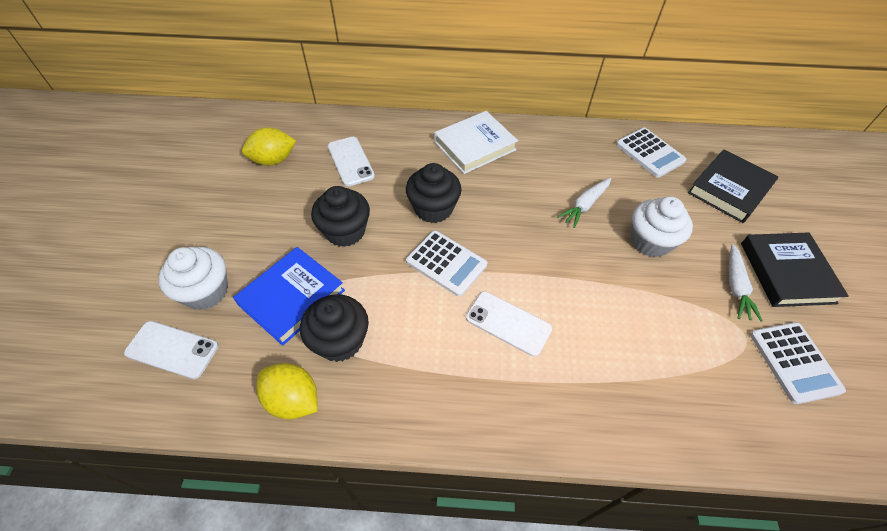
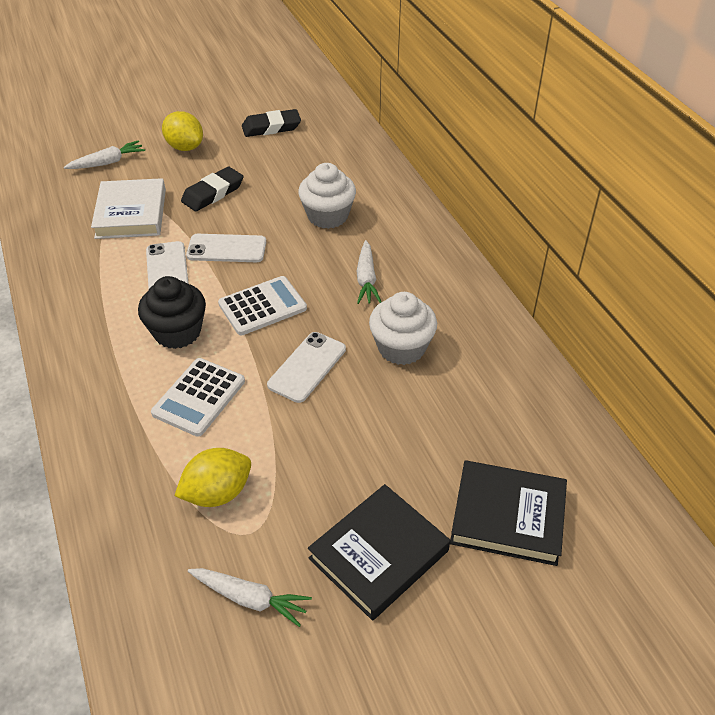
black cupcake: 3 -> 1
black eraser: 0 -> 2
blue book: 1 -> 0
white calculator: 3 -> 2
white carrot: 2 -> 3

